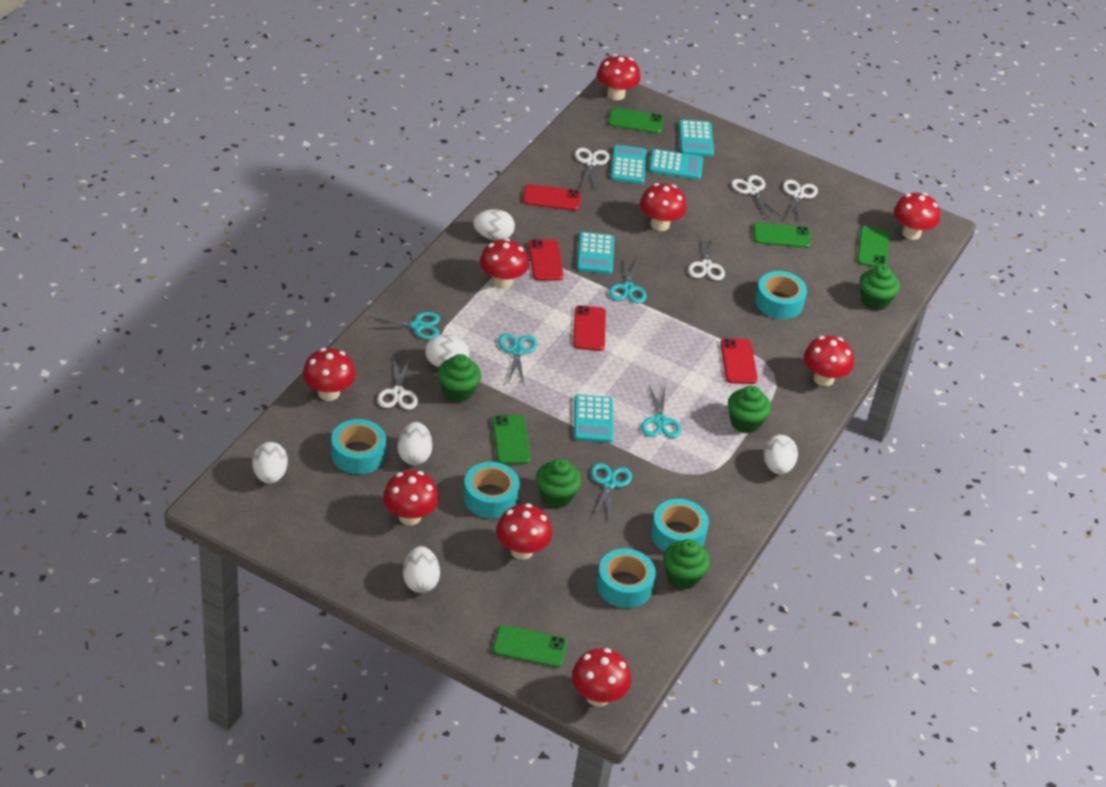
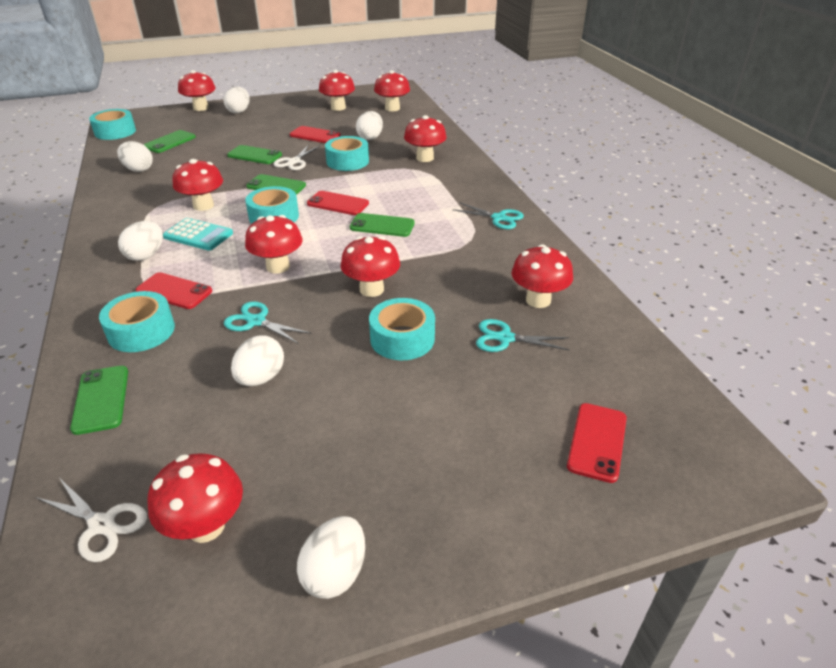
green cupcake: 5 -> 0
turquoise calculator: 5 -> 1
turquoise scissors: 5 -> 3
white scissors: 5 -> 2

